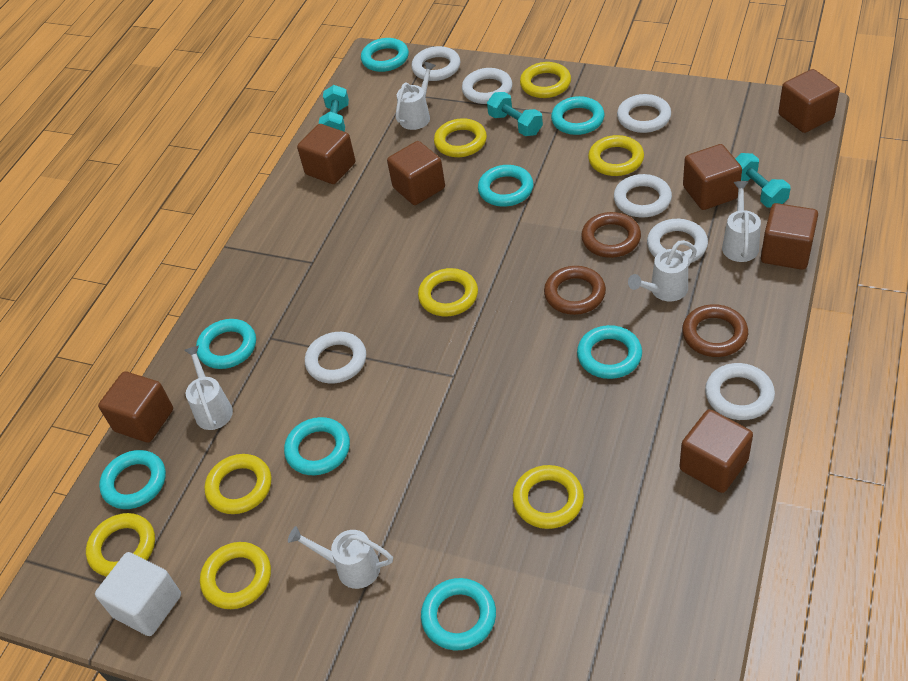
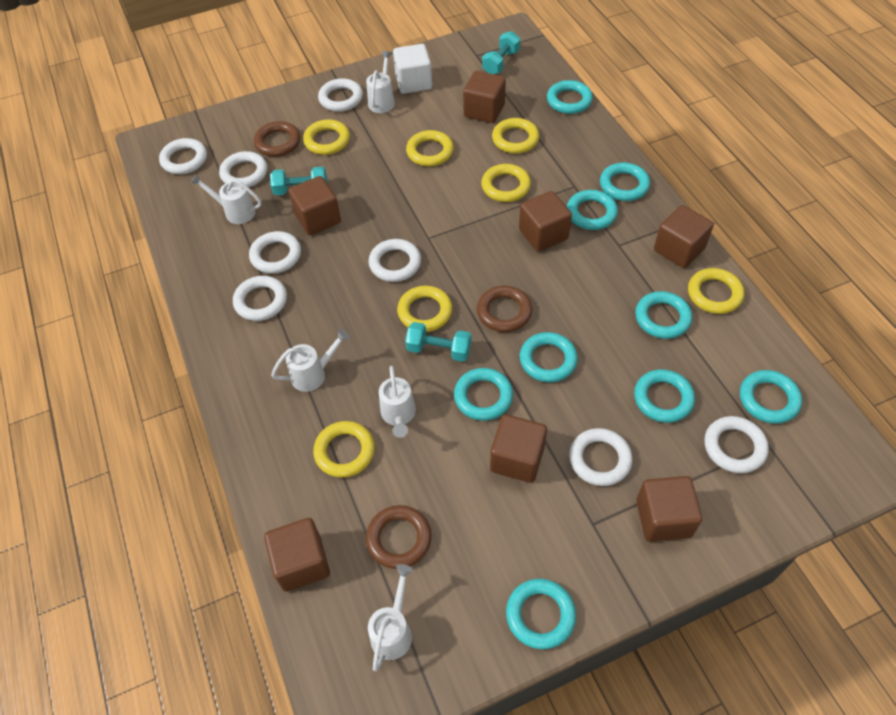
turquoise ring: 8 -> 9
white ring: 7 -> 8
yellow ring: 8 -> 7

